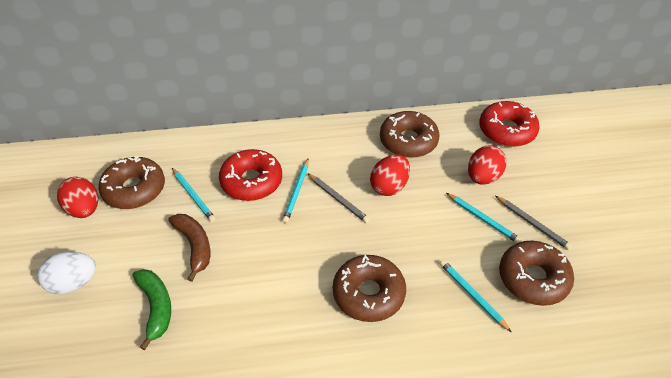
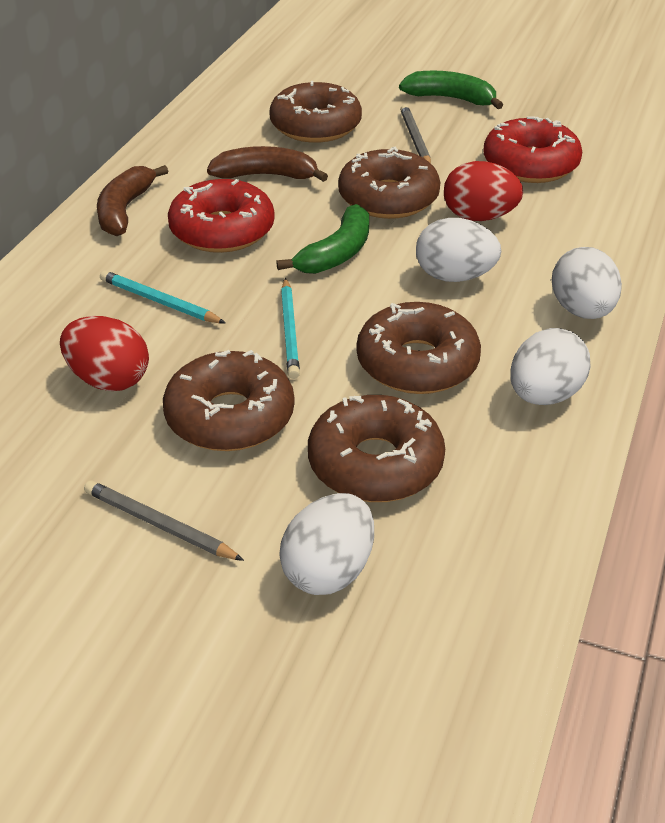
brown banana: 1 -> 2
brown donut: 4 -> 5
green banana: 1 -> 2
red egg: 3 -> 2
turquoise pencil: 4 -> 2
white egg: 1 -> 4

